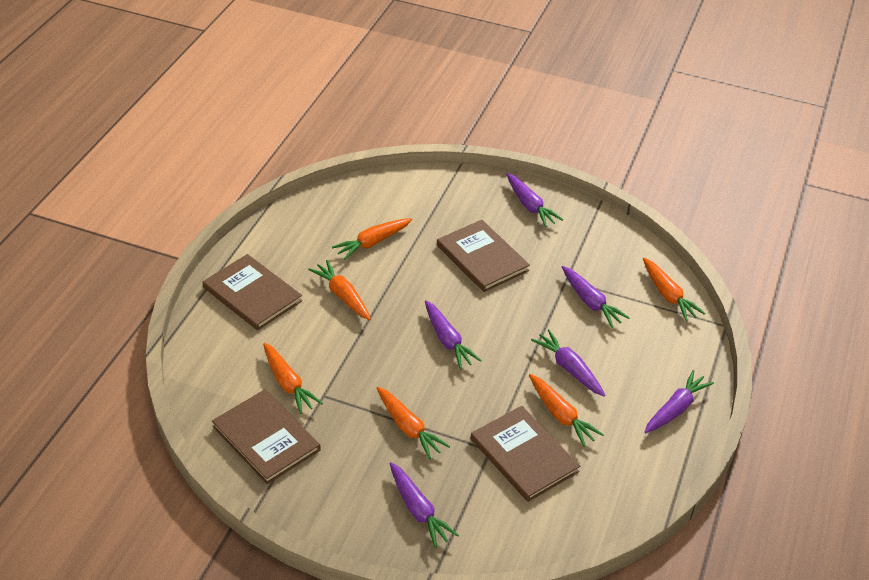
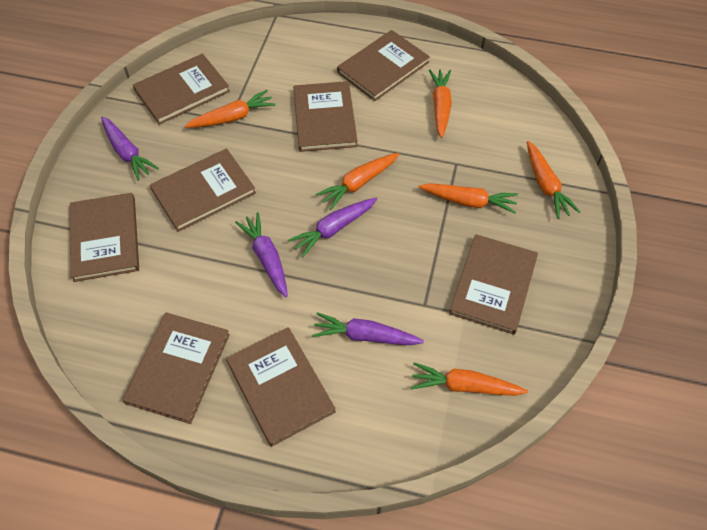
brown book: 4 -> 8
purple carrot: 6 -> 4

